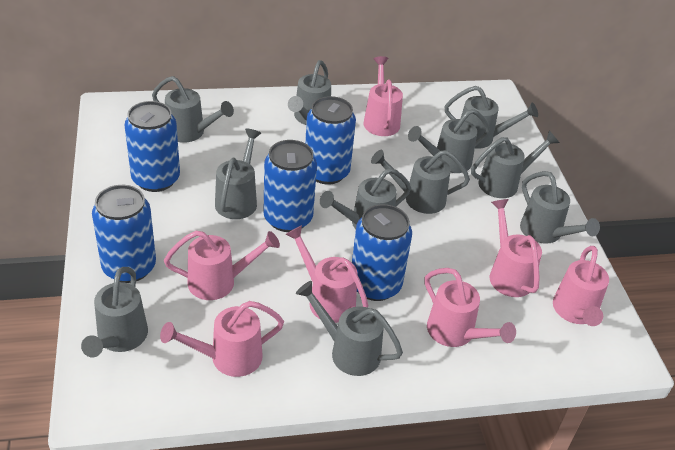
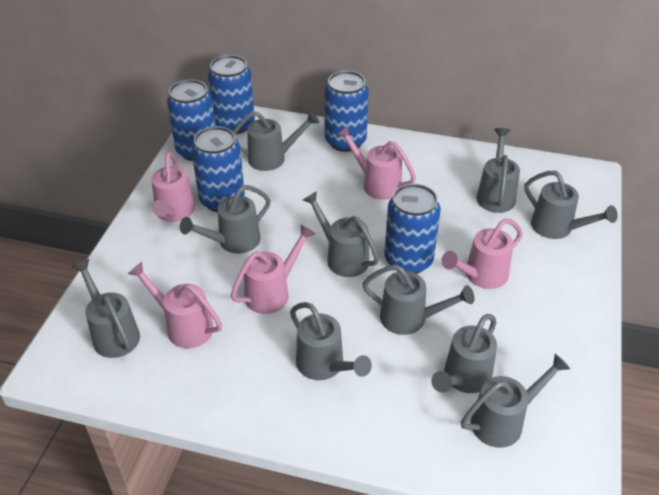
grey watering can: 11 -> 10
pink watering can: 7 -> 5

